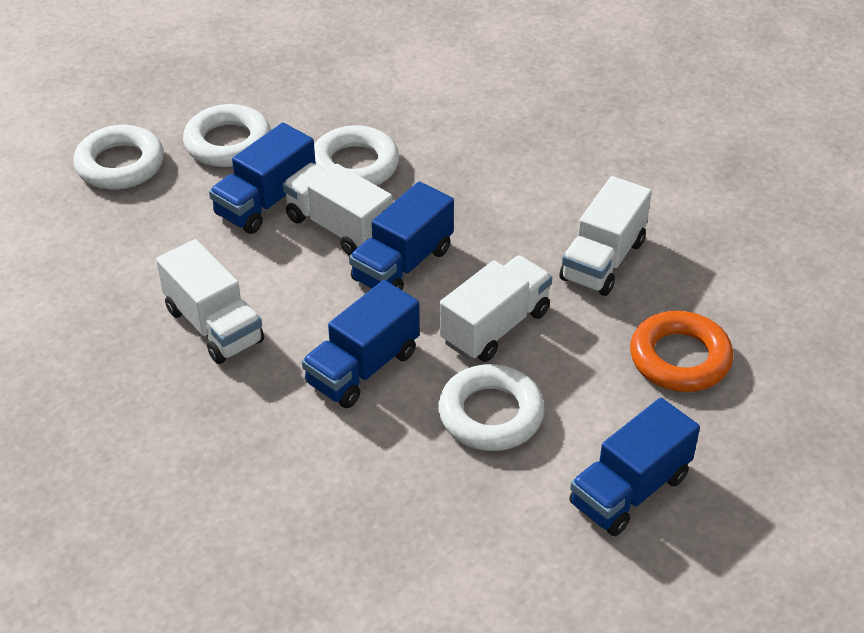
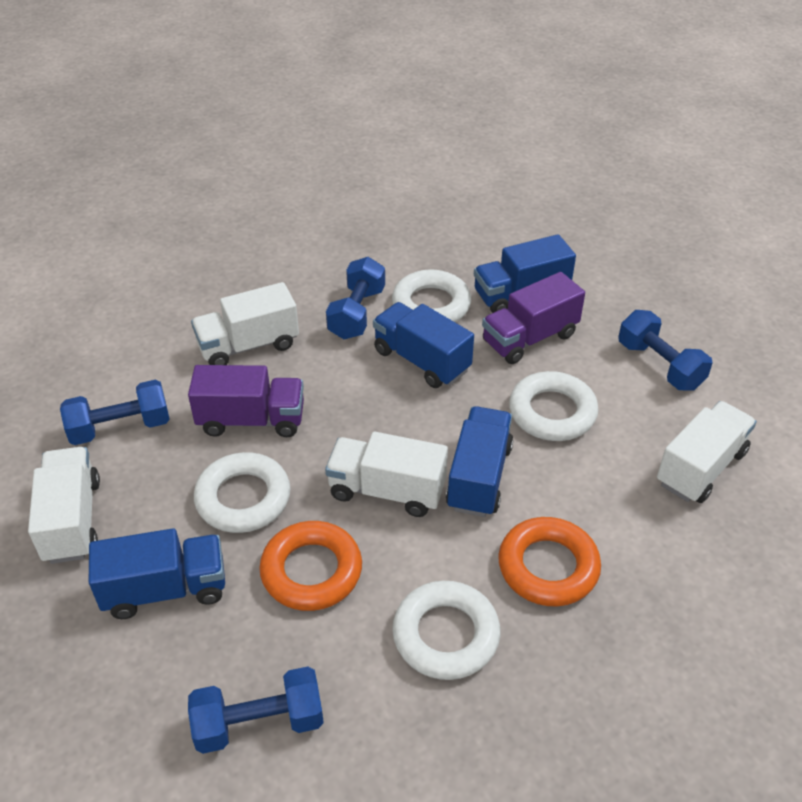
blue dumbbell: 0 -> 4
orange ring: 1 -> 2
purple truck: 0 -> 2

